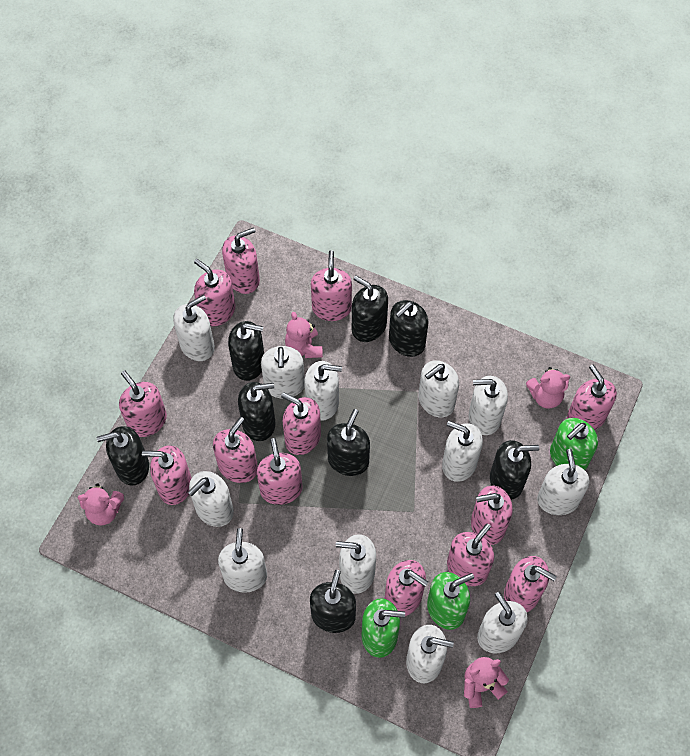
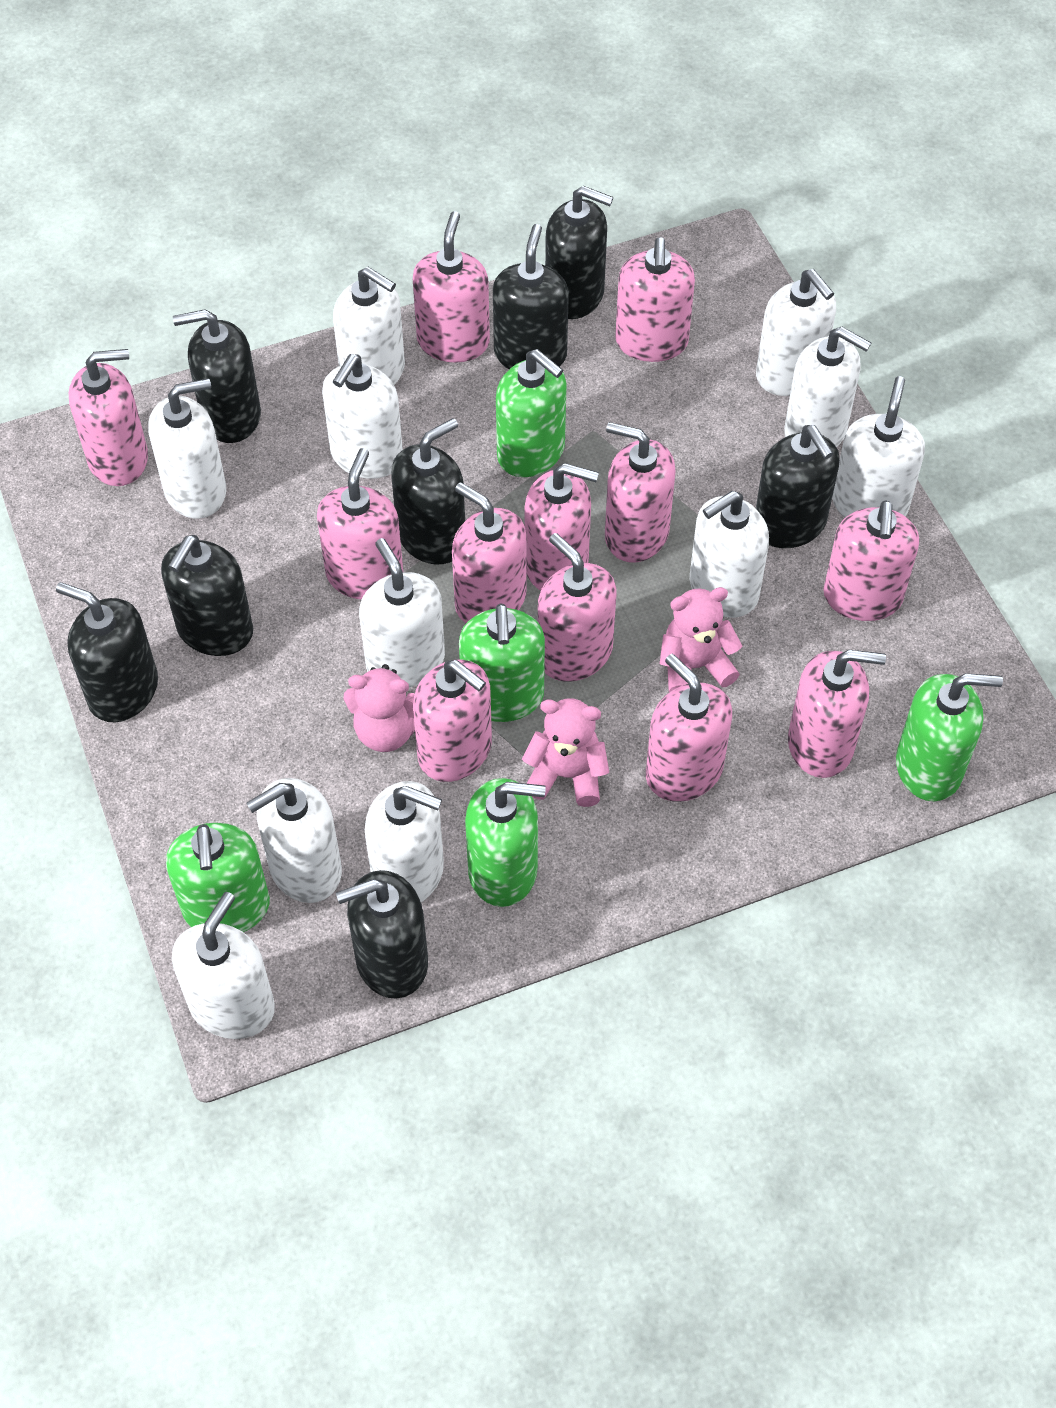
green soap dispenser: 3 -> 5
pink soap dispenser: 13 -> 12
pink teddy bear: 4 -> 3
white soap dispenser: 12 -> 11

